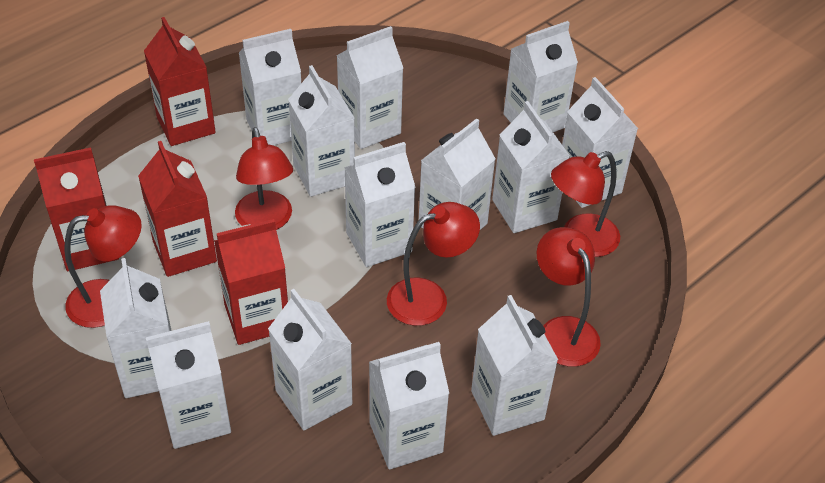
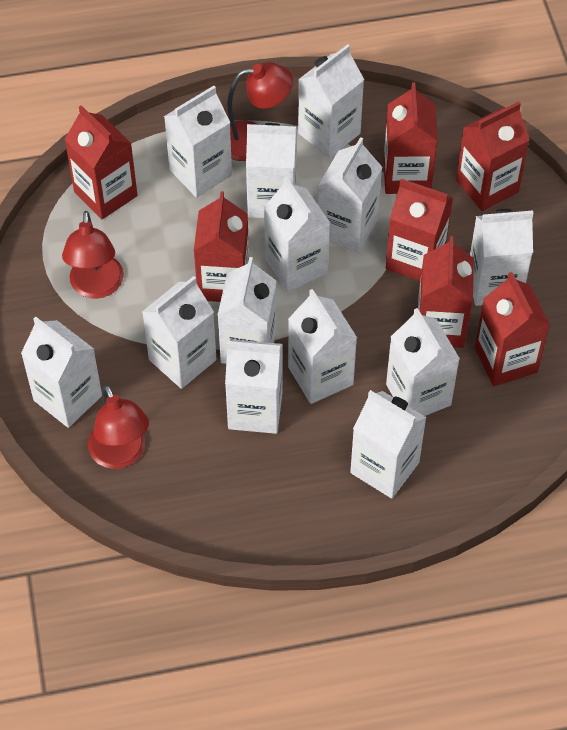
red carton: 4 -> 7
red lamp: 5 -> 3

